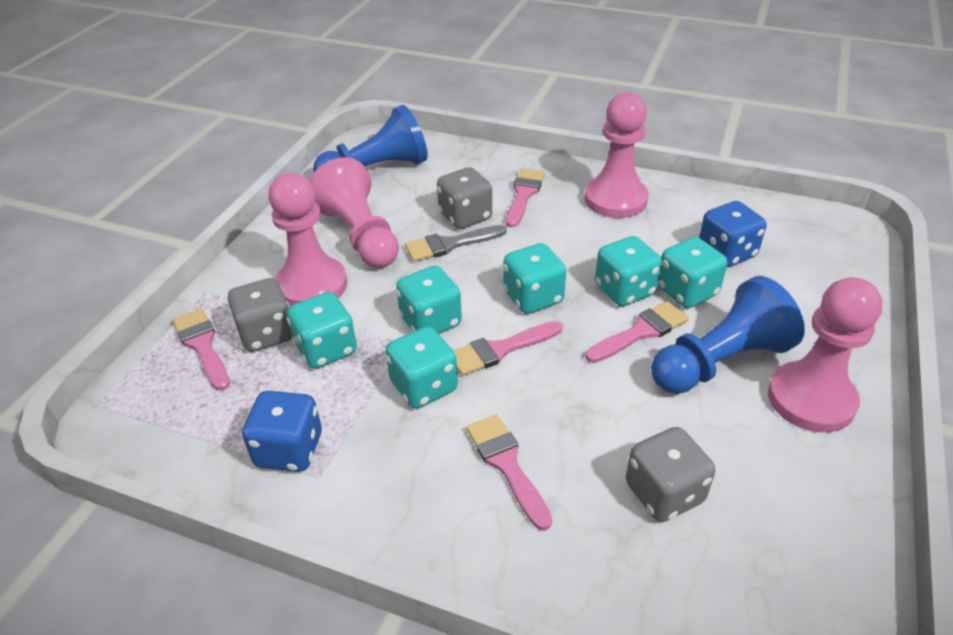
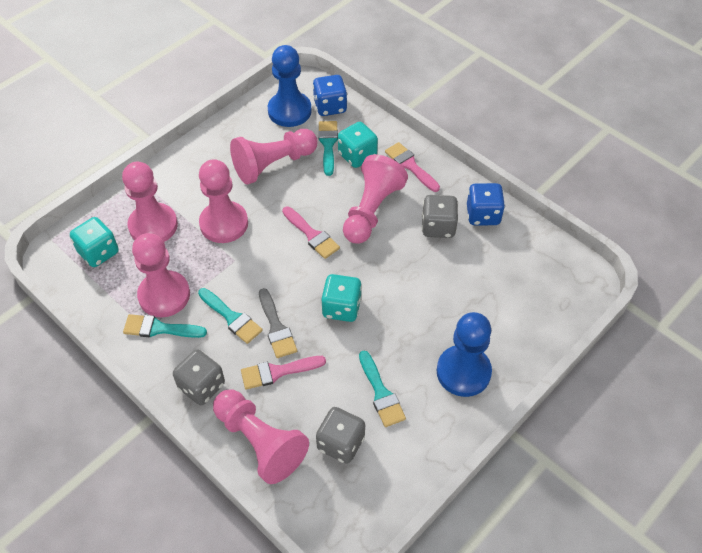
pink brush: 5 -> 3
pink pawn: 4 -> 6
turquoise brush: 0 -> 4
turquoise dice: 6 -> 3

